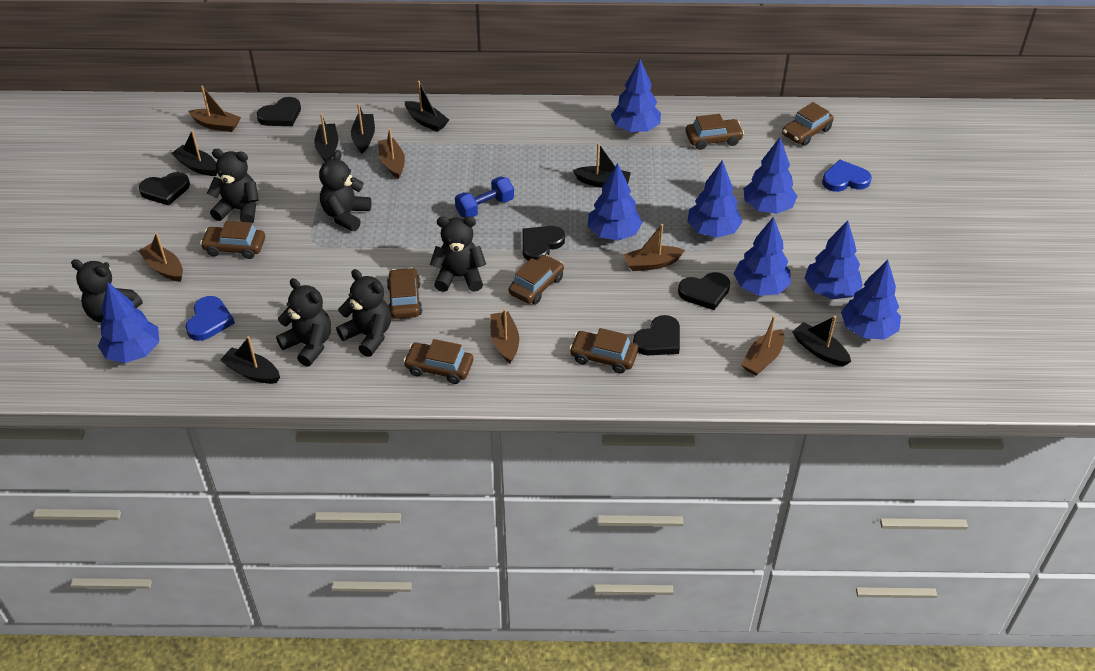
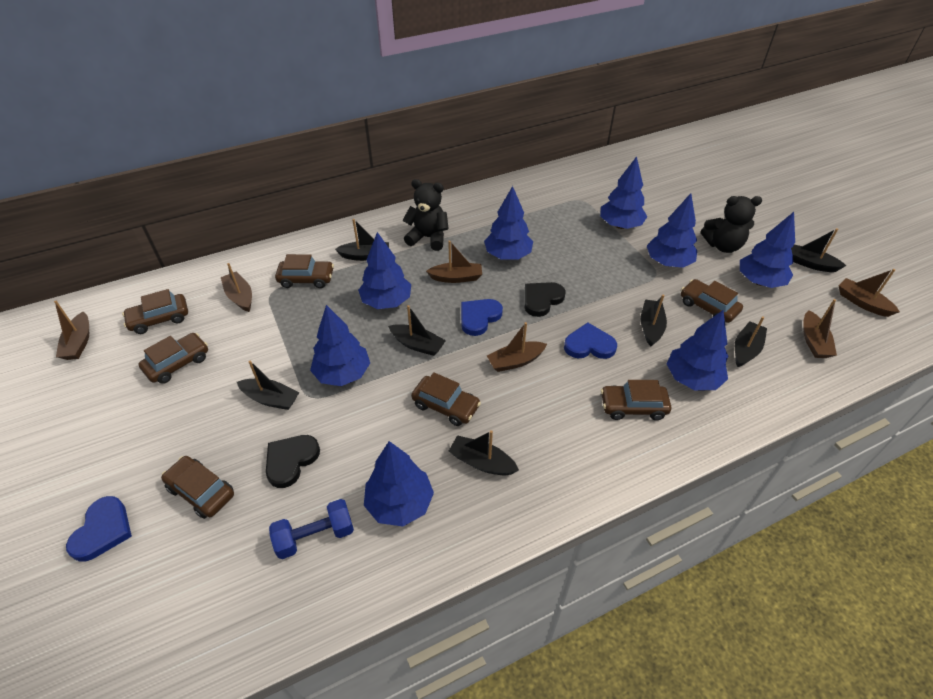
black heart: 5 -> 2
black teddy bear: 6 -> 2
blue heart: 2 -> 3

